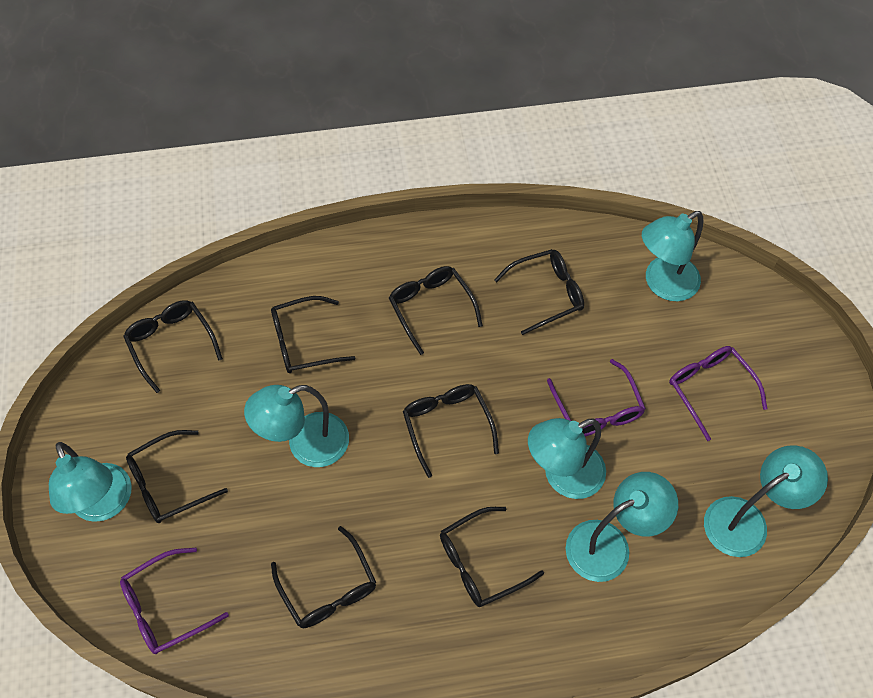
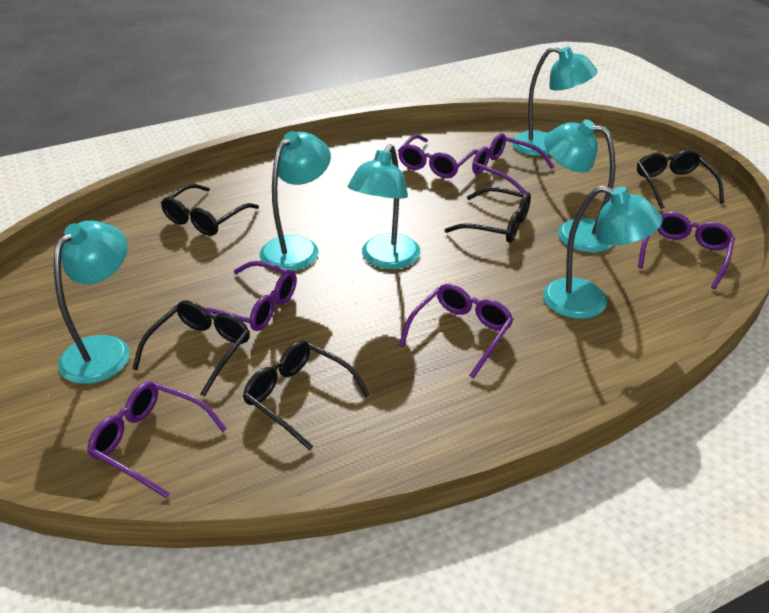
black glasses: 8 -> 5
purple glasses: 3 -> 6

